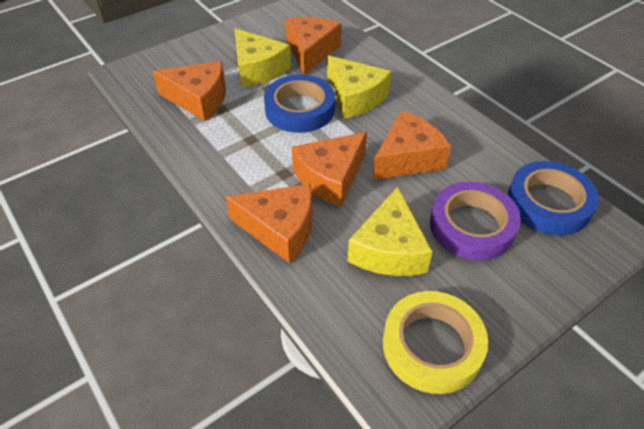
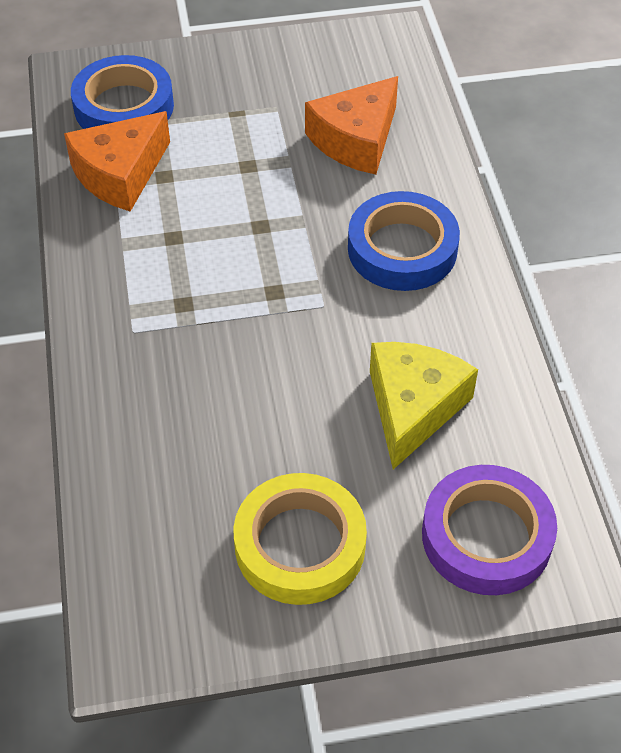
orange cheese: 5 -> 2
yellow cheese: 3 -> 1

